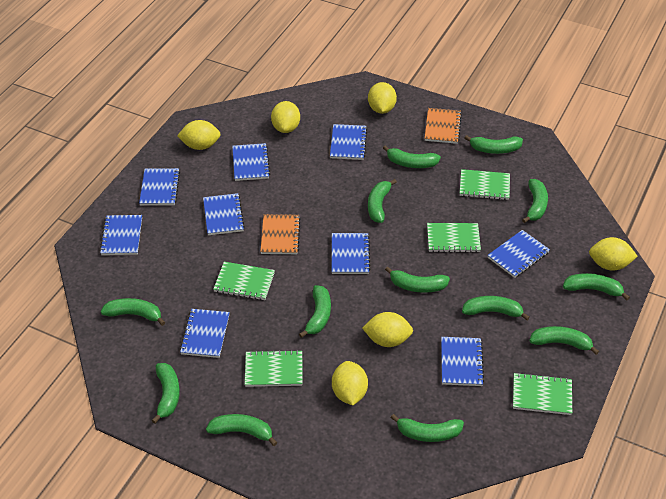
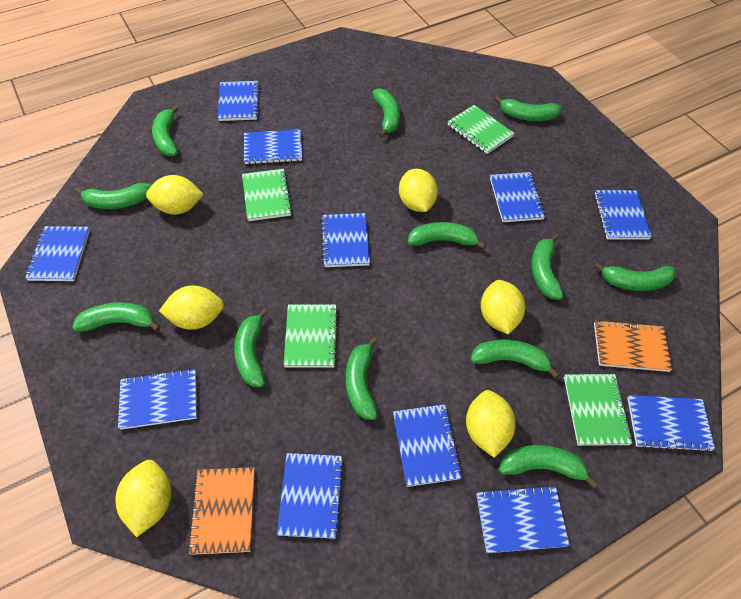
blue notebook: 9 -> 11
green banana: 13 -> 12
green notebook: 5 -> 4

